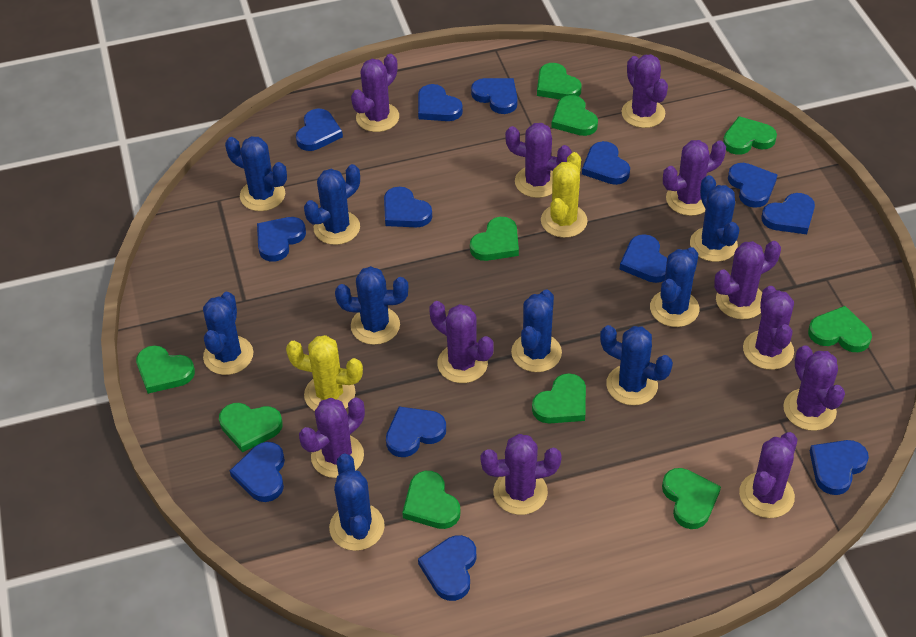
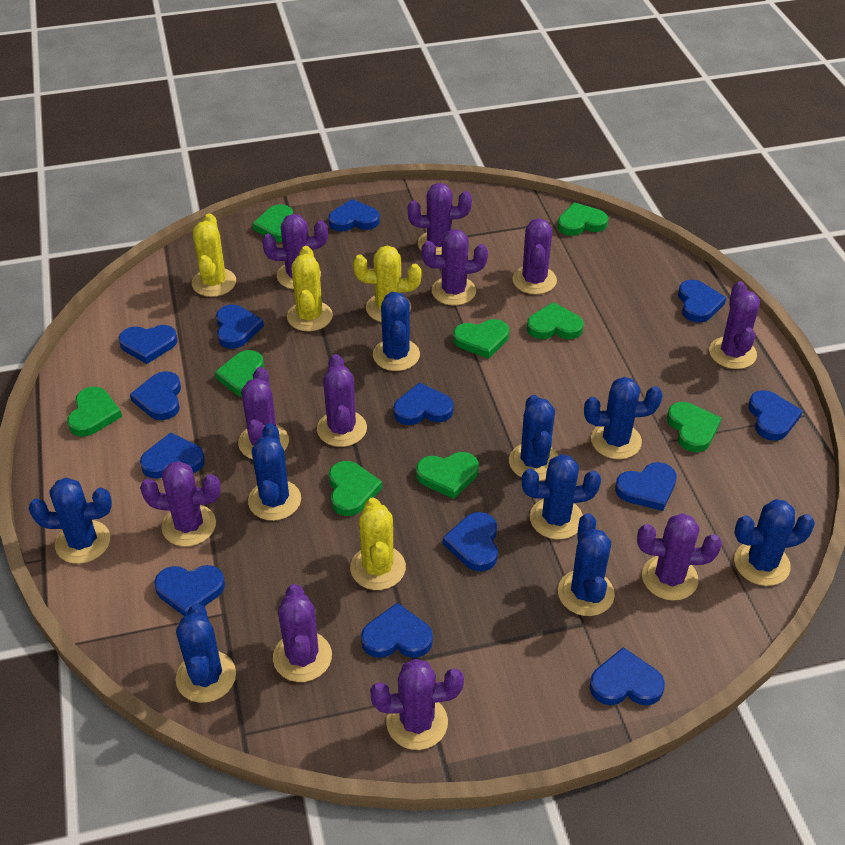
green heart: 10 -> 9
yellow cactus: 2 -> 4

